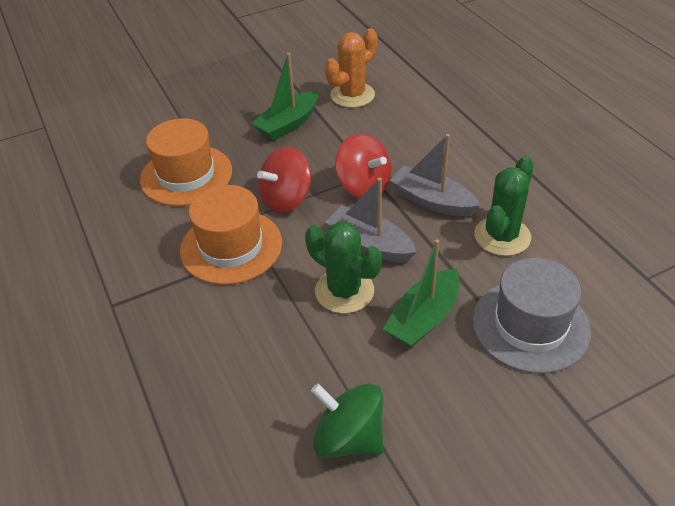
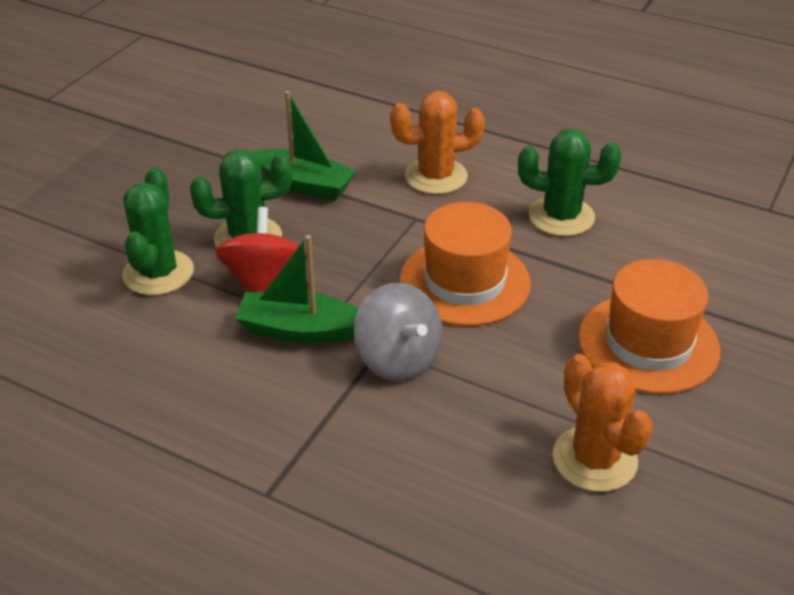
green cactus: 2 -> 3
green spinning top: 1 -> 0
grey boat: 2 -> 0
grey hat: 1 -> 0
grey spinning top: 0 -> 1
orange cactus: 1 -> 2
red spinning top: 2 -> 1

